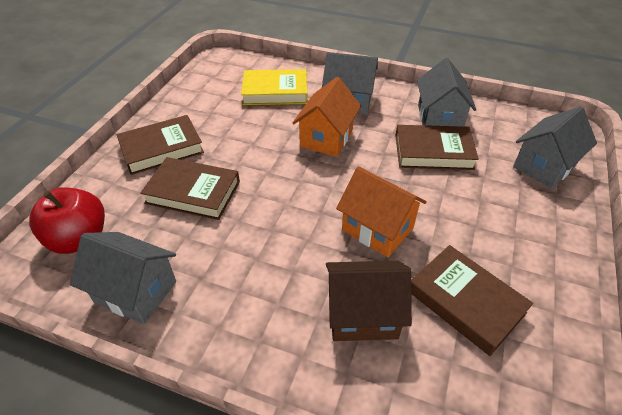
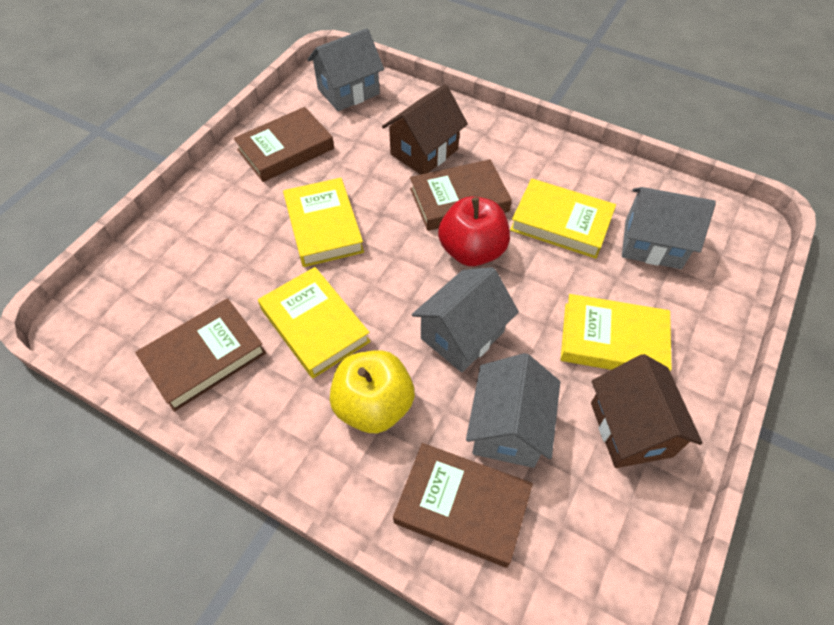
brown house: 1 -> 2
orange house: 2 -> 0
yellow apple: 0 -> 1
yellow book: 1 -> 4

